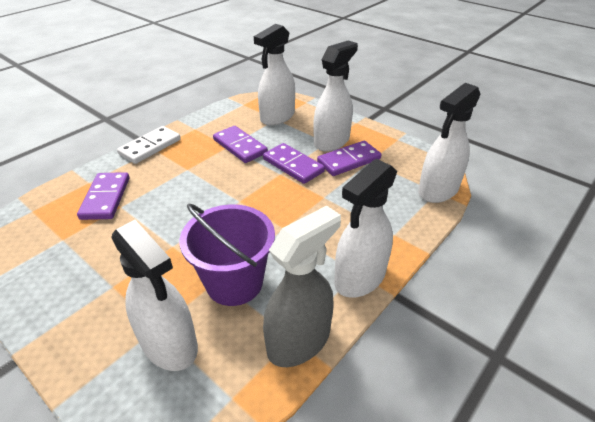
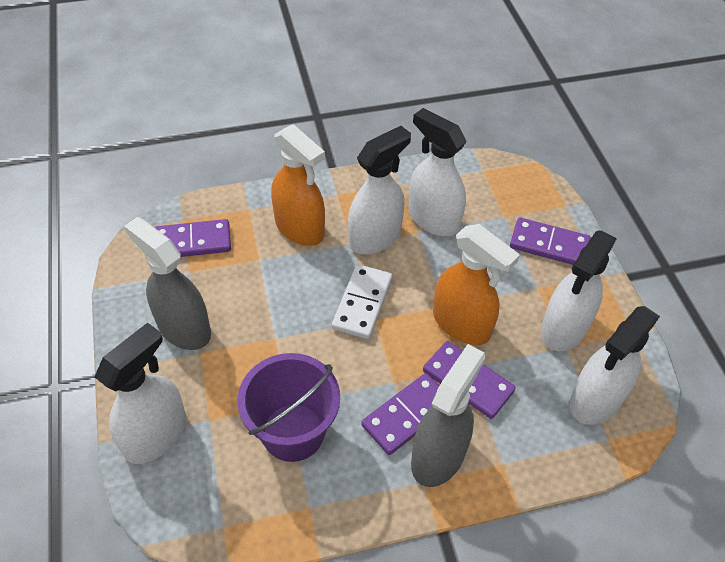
grey spray bottle: 1 -> 2
orange spray bottle: 0 -> 2

